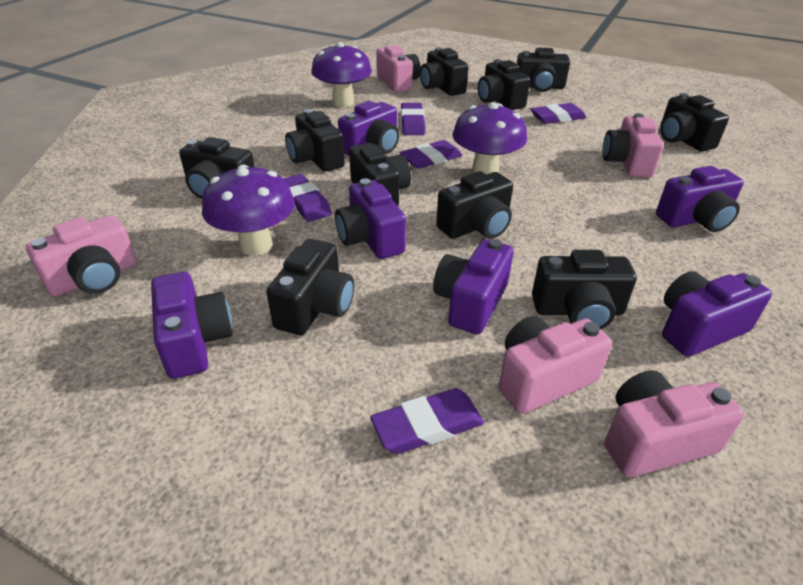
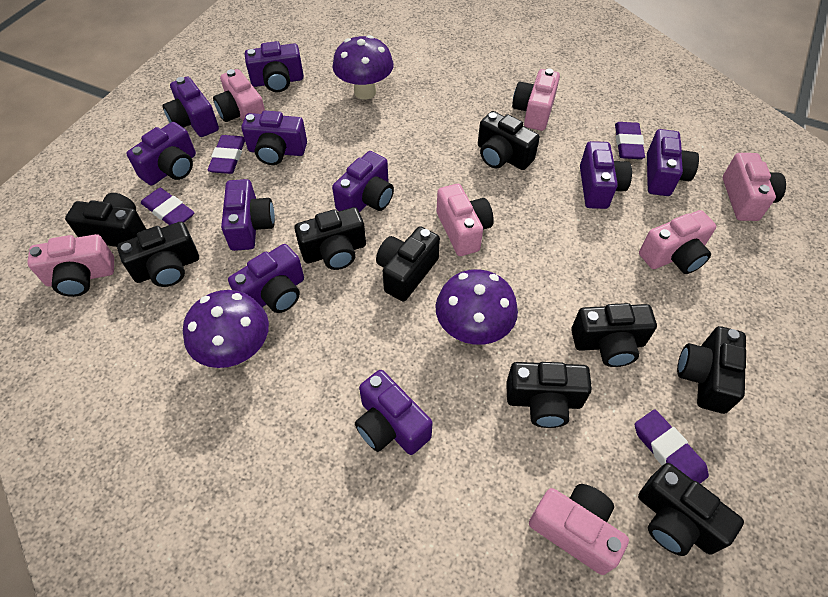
black camera: 10 -> 9
pink camera: 5 -> 7
purple camera: 6 -> 10
purple eraser: 5 -> 4

